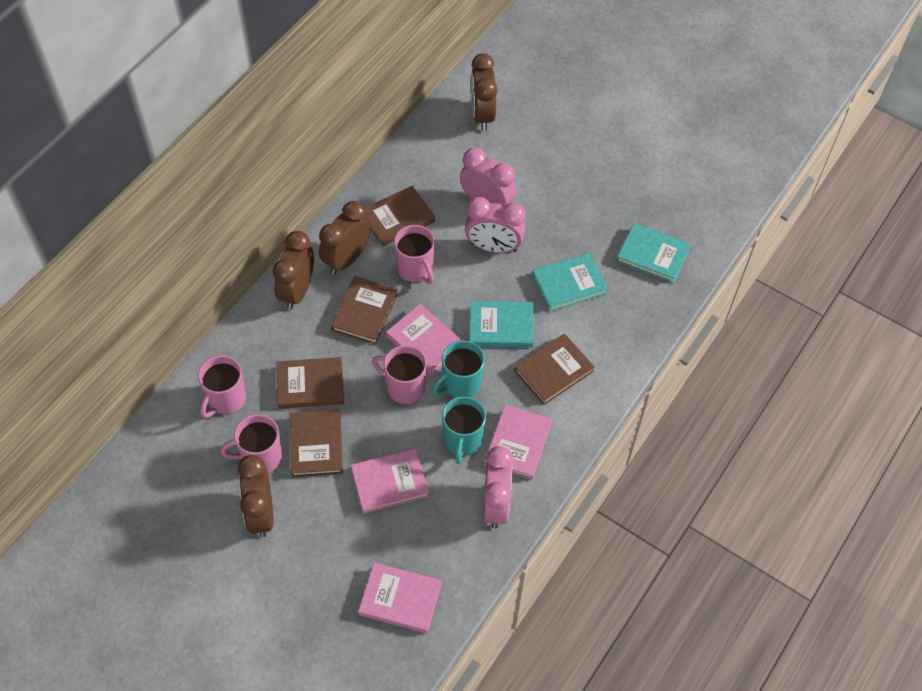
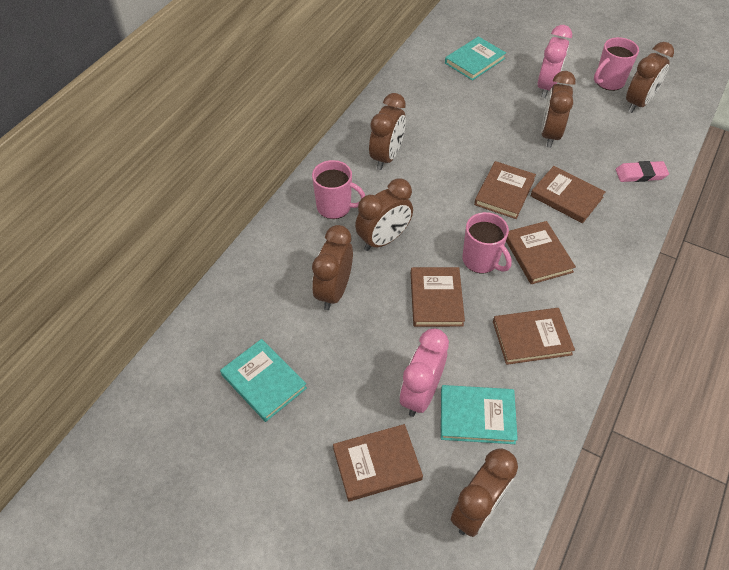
brown book: 5 -> 6
brown clock: 4 -> 6
pink book: 4 -> 0
pink clock: 3 -> 2
pink eraser: 0 -> 1
pink mug: 4 -> 3
turquoise mug: 2 -> 0

